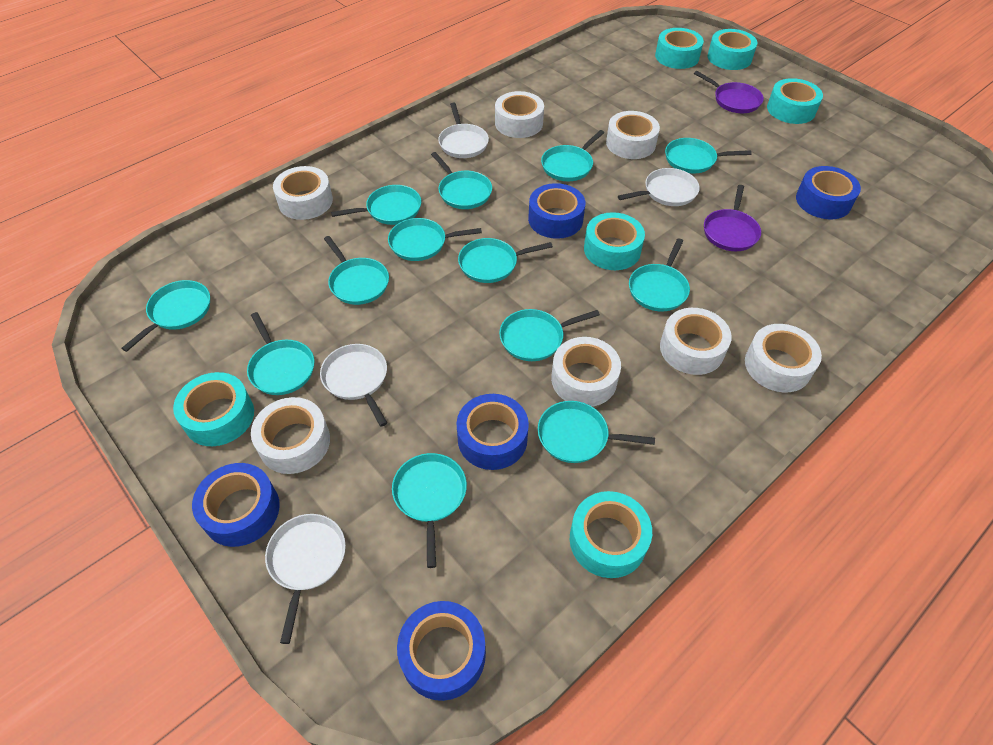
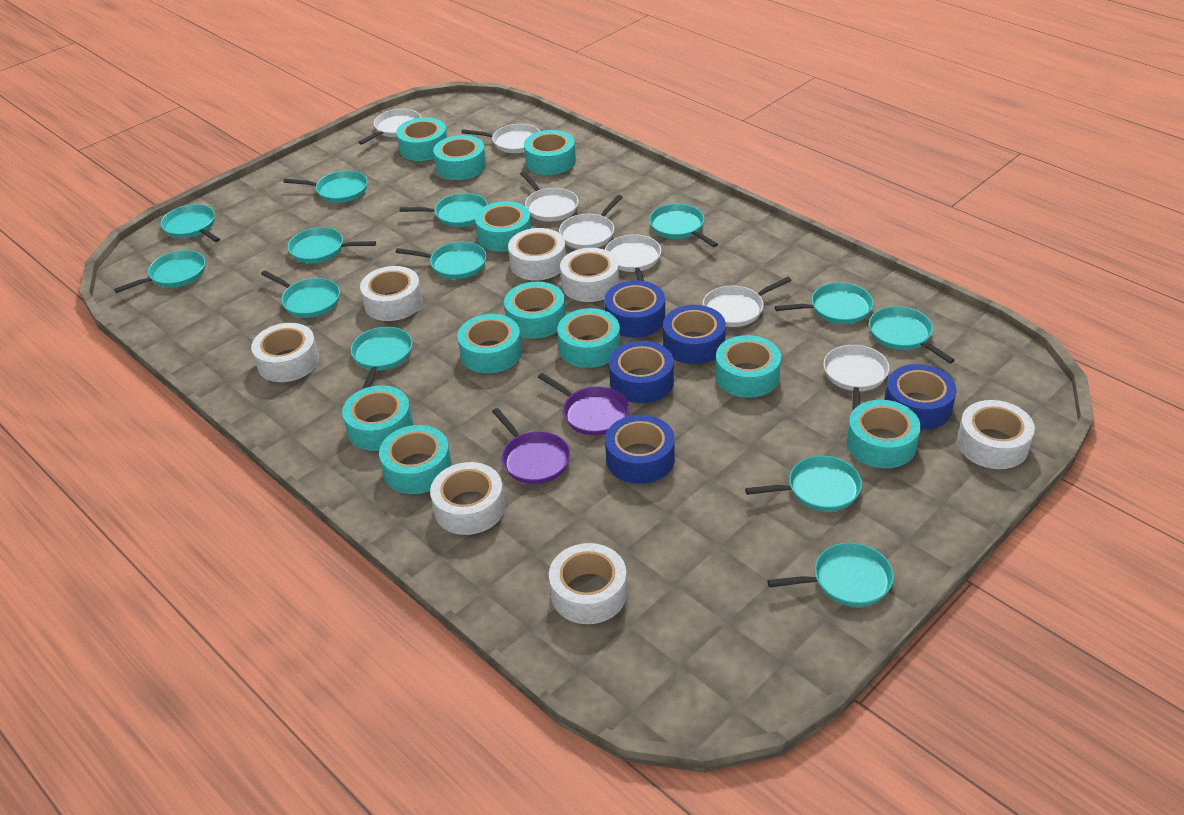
turquoise tape: 6 -> 11
white pan: 4 -> 7

